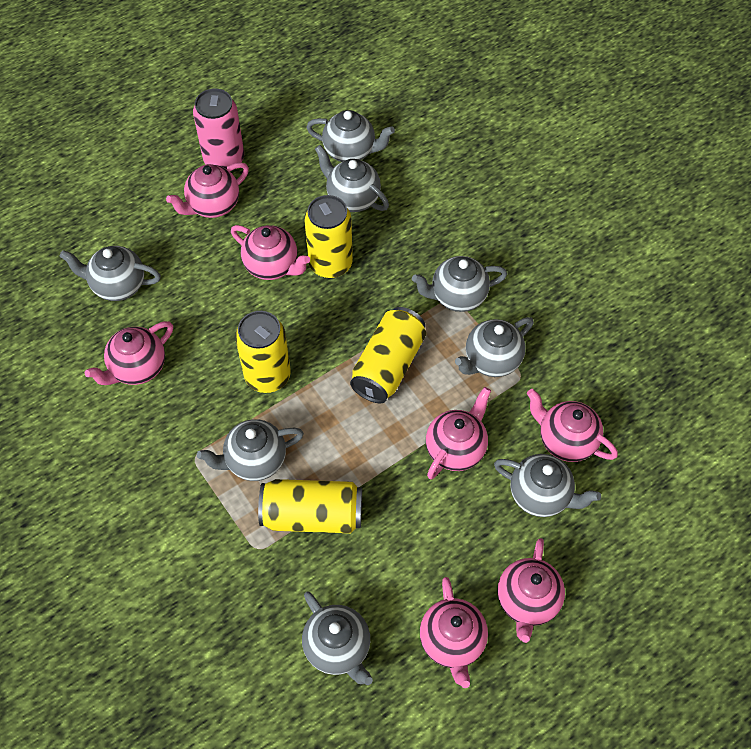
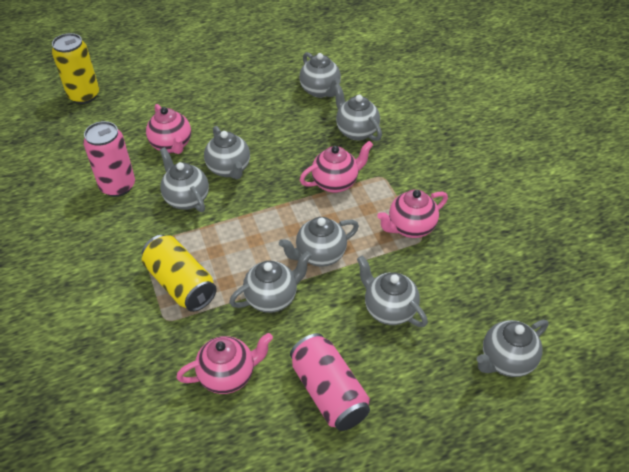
pink can: 1 -> 2
pink teapot: 7 -> 4
yellow can: 4 -> 2

